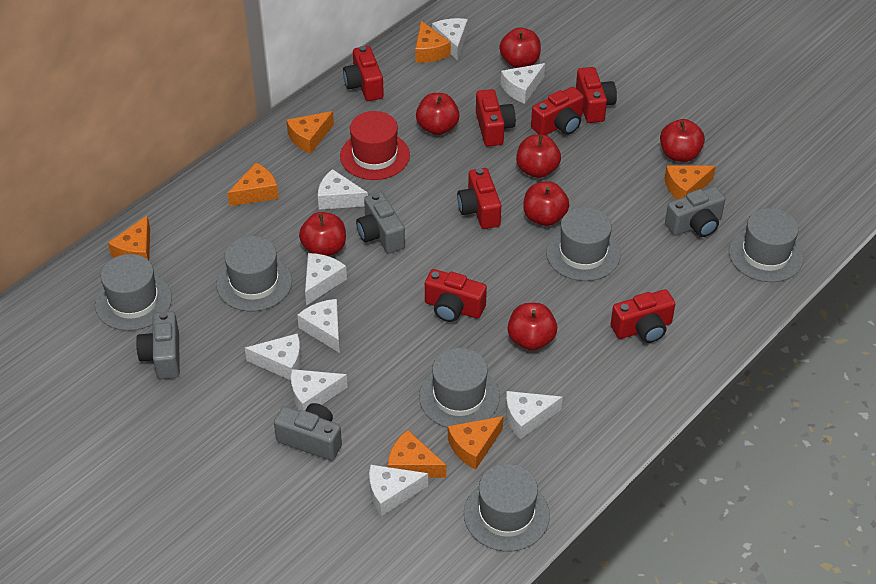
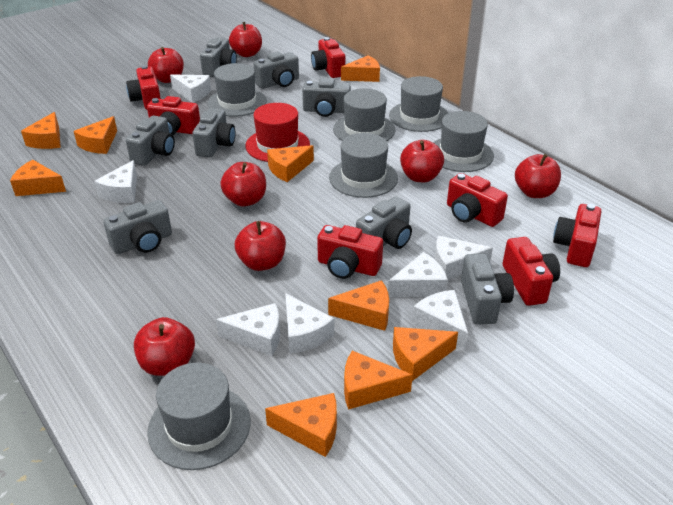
grey camera: 4 -> 8
orange cheese: 7 -> 9
white cheese: 9 -> 7

